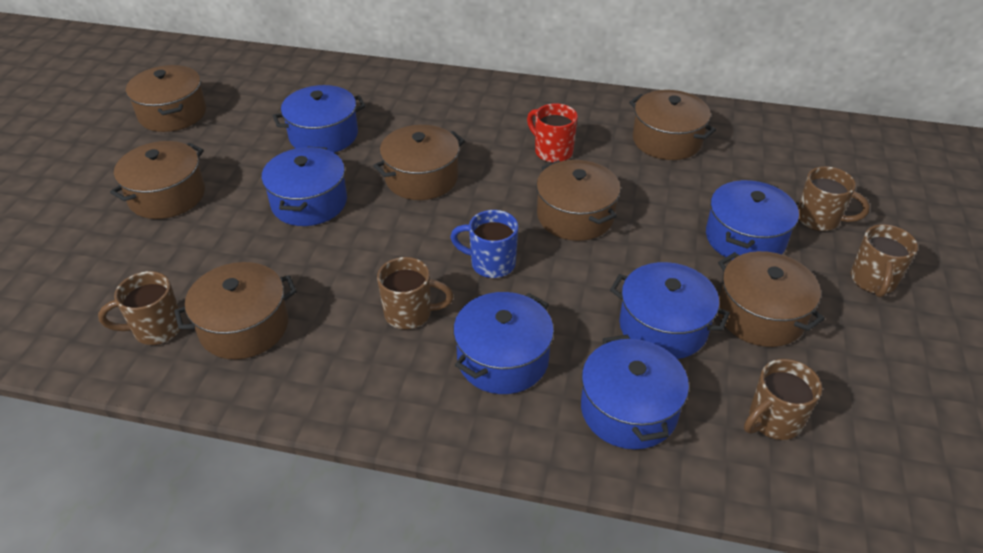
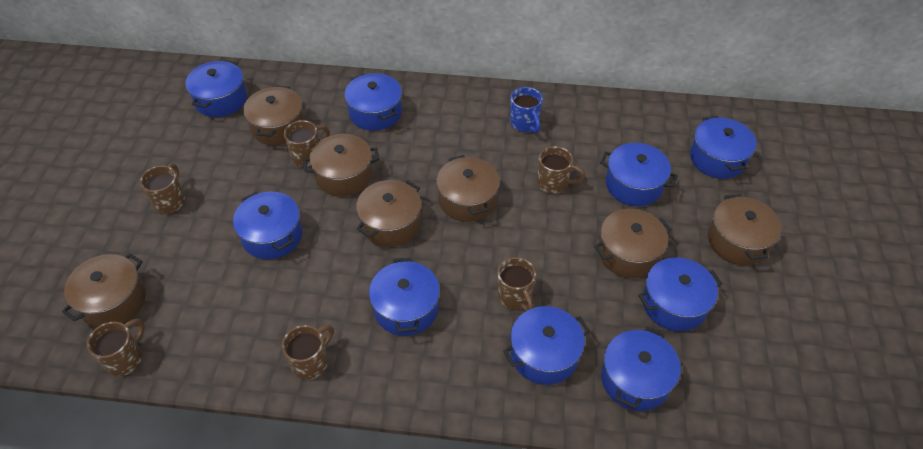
blue pot: 6 -> 9
brown mug: 5 -> 6
red mug: 1 -> 0

